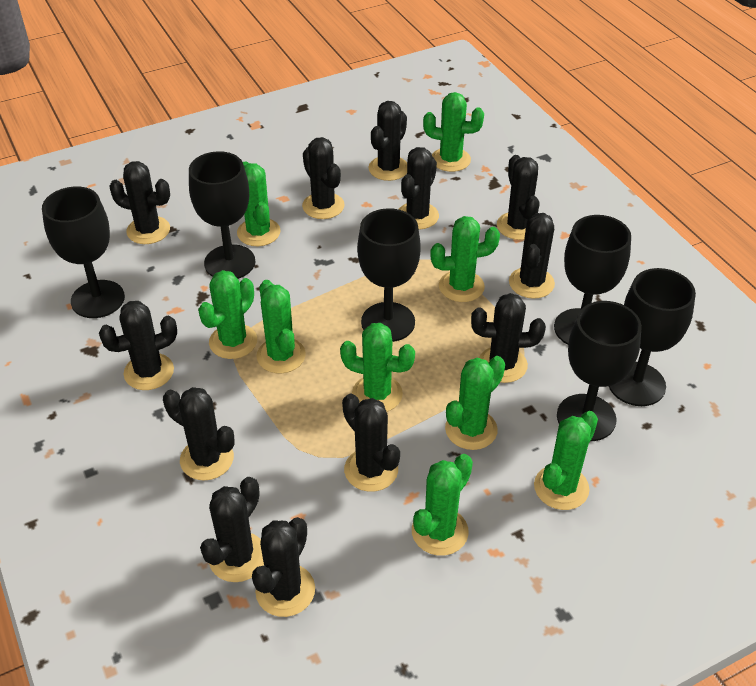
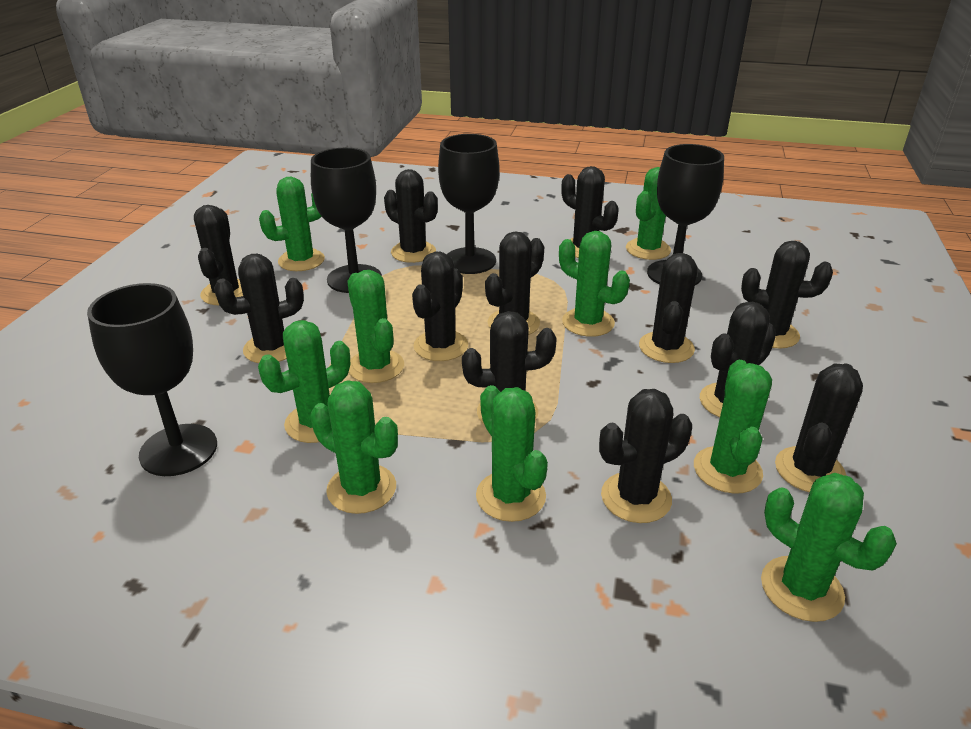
black goblet: 6 -> 4

